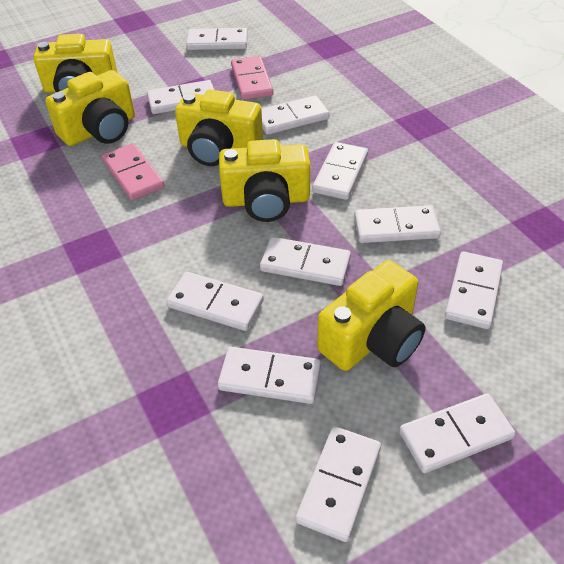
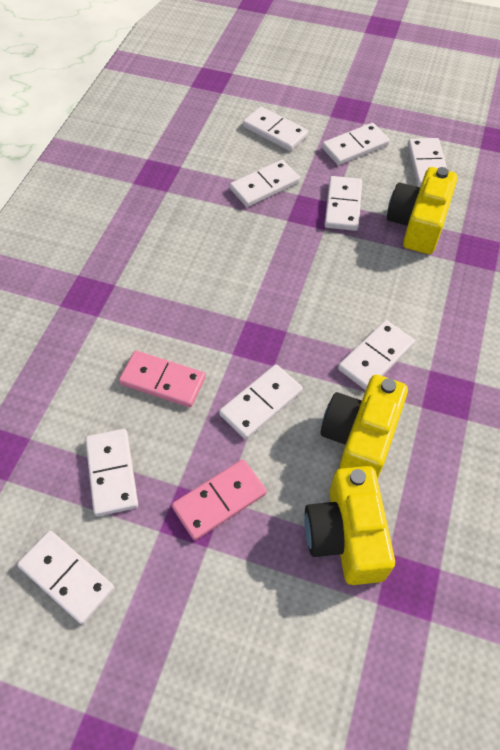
white domino: 11 -> 9
yellow camera: 5 -> 3

